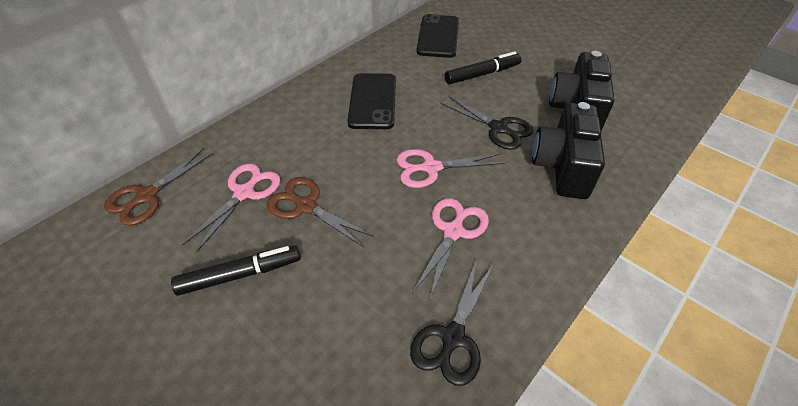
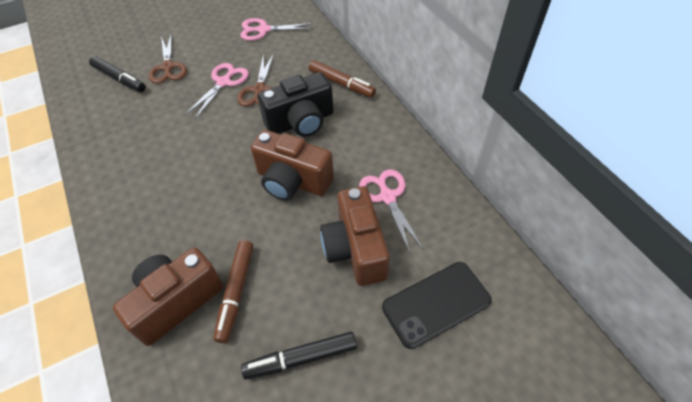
black camera: 2 -> 1
black phone: 2 -> 1
black scissors: 2 -> 0
brown camera: 0 -> 3
brown marker: 0 -> 2

